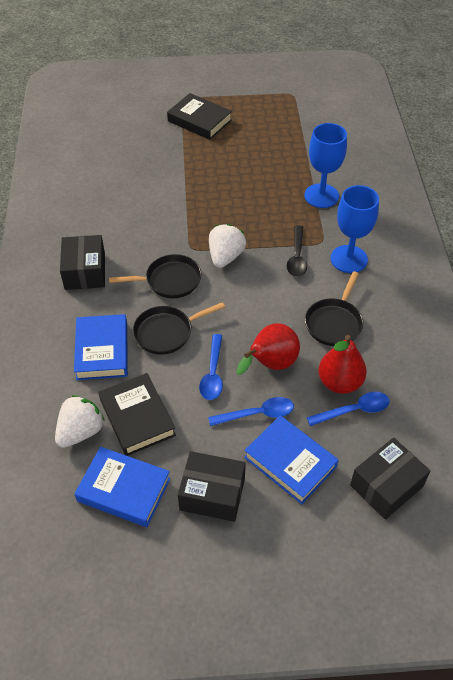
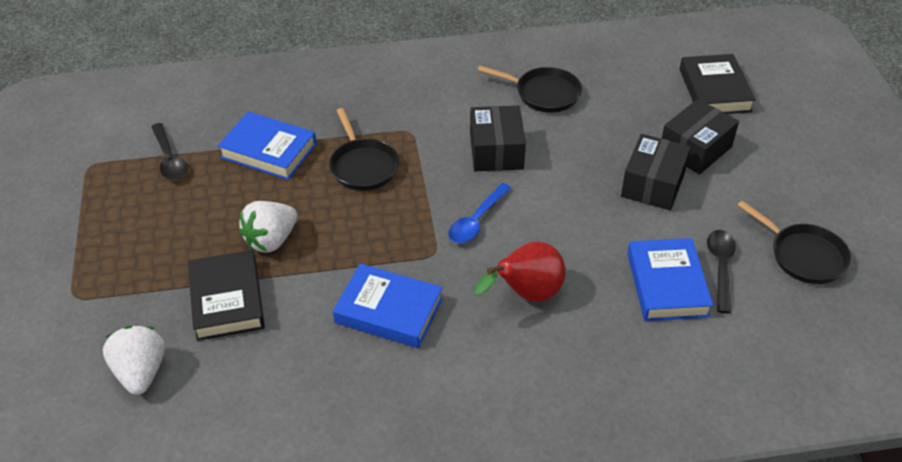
black spoon: 1 -> 2
blue goblet: 2 -> 0
blue spoon: 3 -> 1
red pear: 2 -> 1

